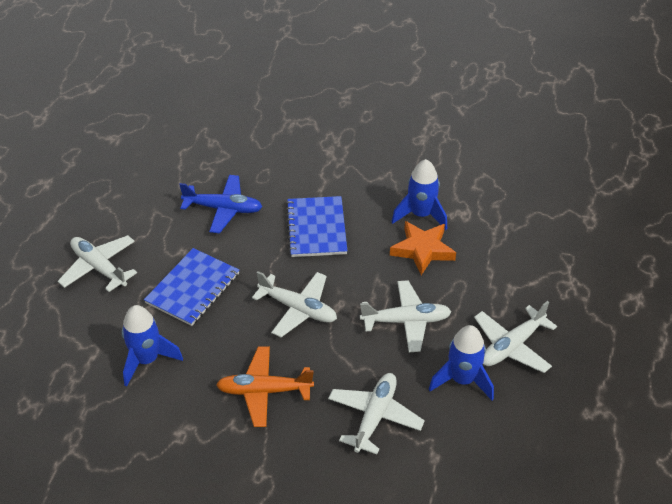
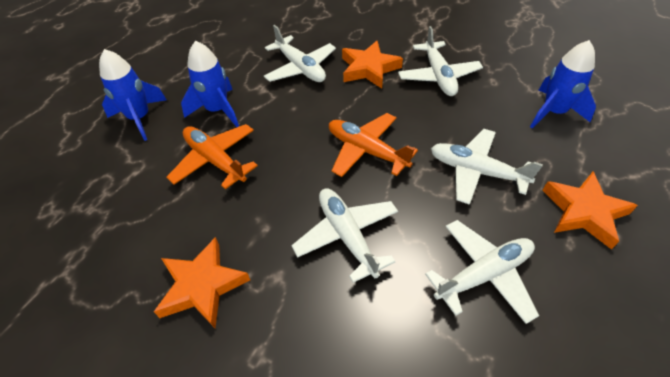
blue notebook: 2 -> 0
blue plane: 1 -> 0
orange plane: 1 -> 2
orange star: 1 -> 3

